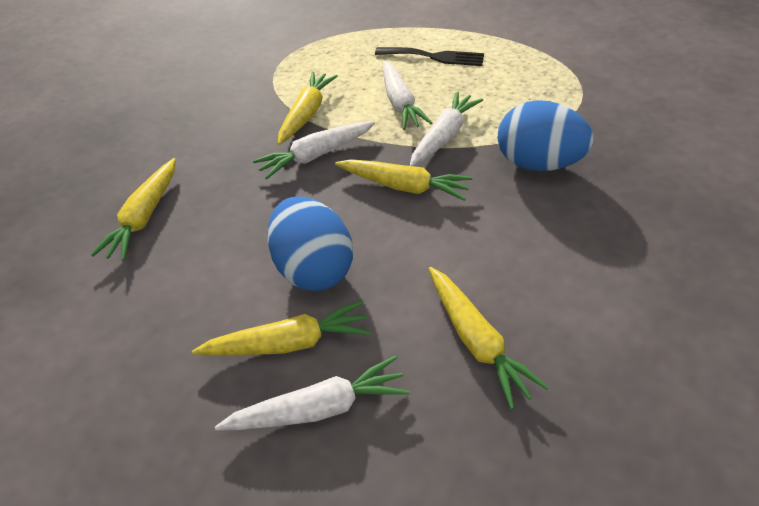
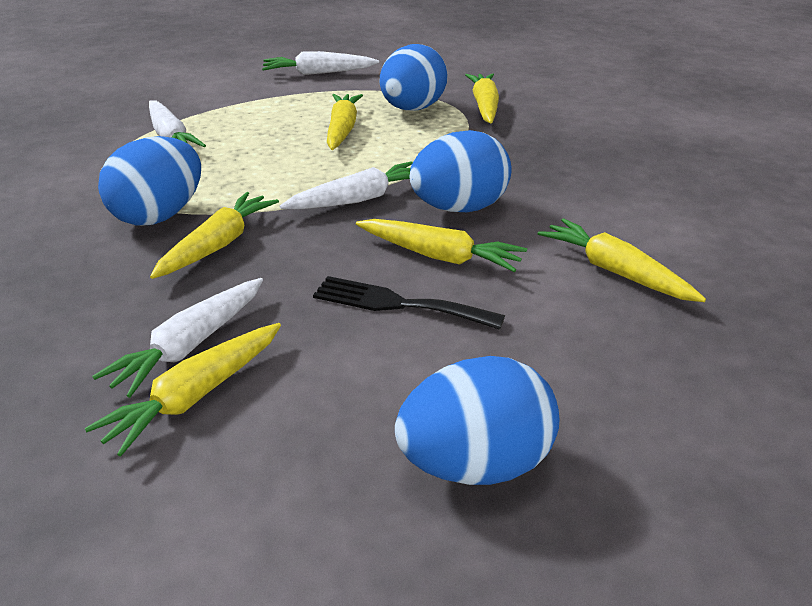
blue egg: 2 -> 4
yellow carrot: 5 -> 6

